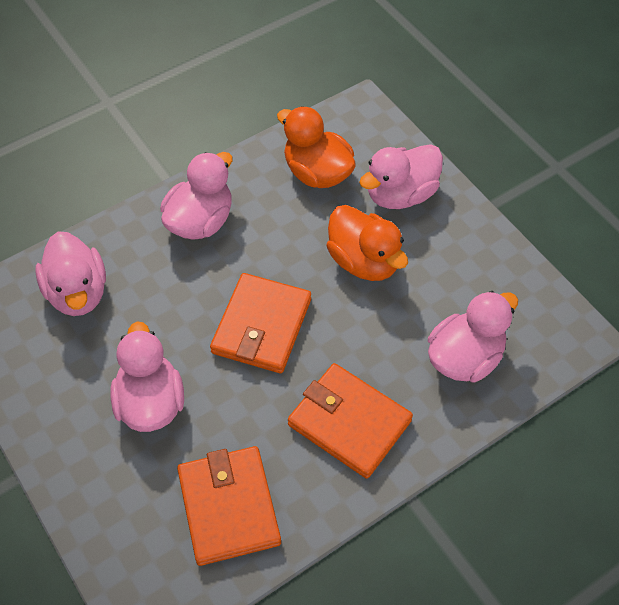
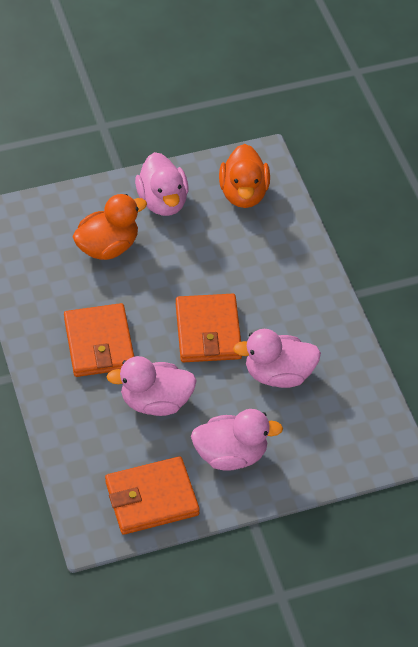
pink duck: 5 -> 4

